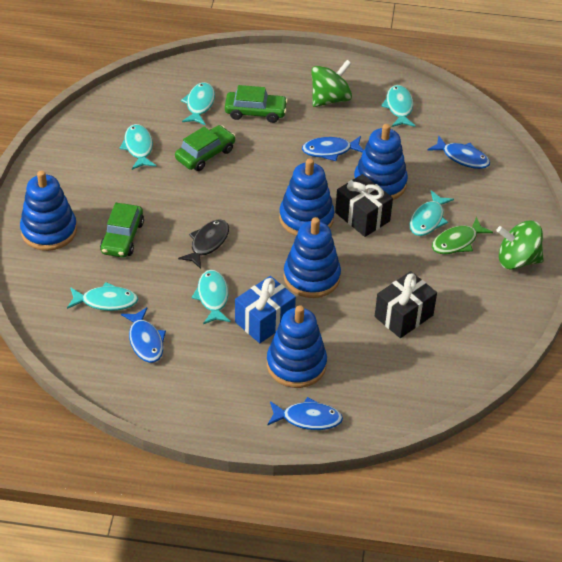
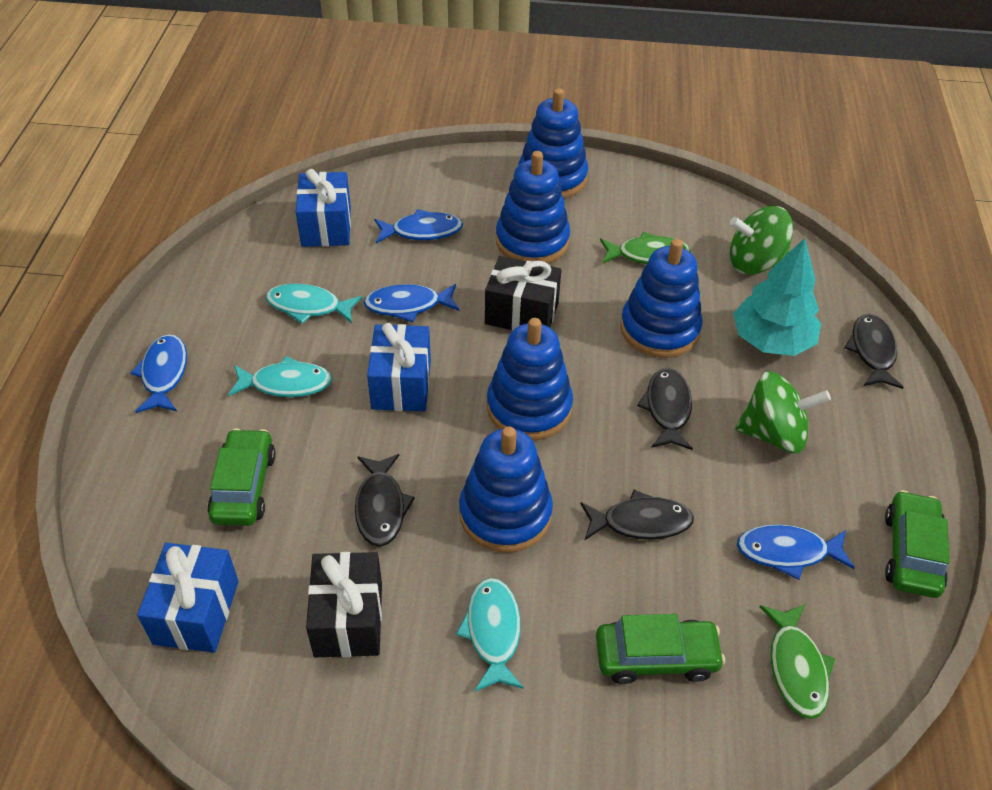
black fish: 1 -> 4
blue gift: 1 -> 3
green fish: 1 -> 2
turquoise fish: 6 -> 3
turquoise tree: 0 -> 1

